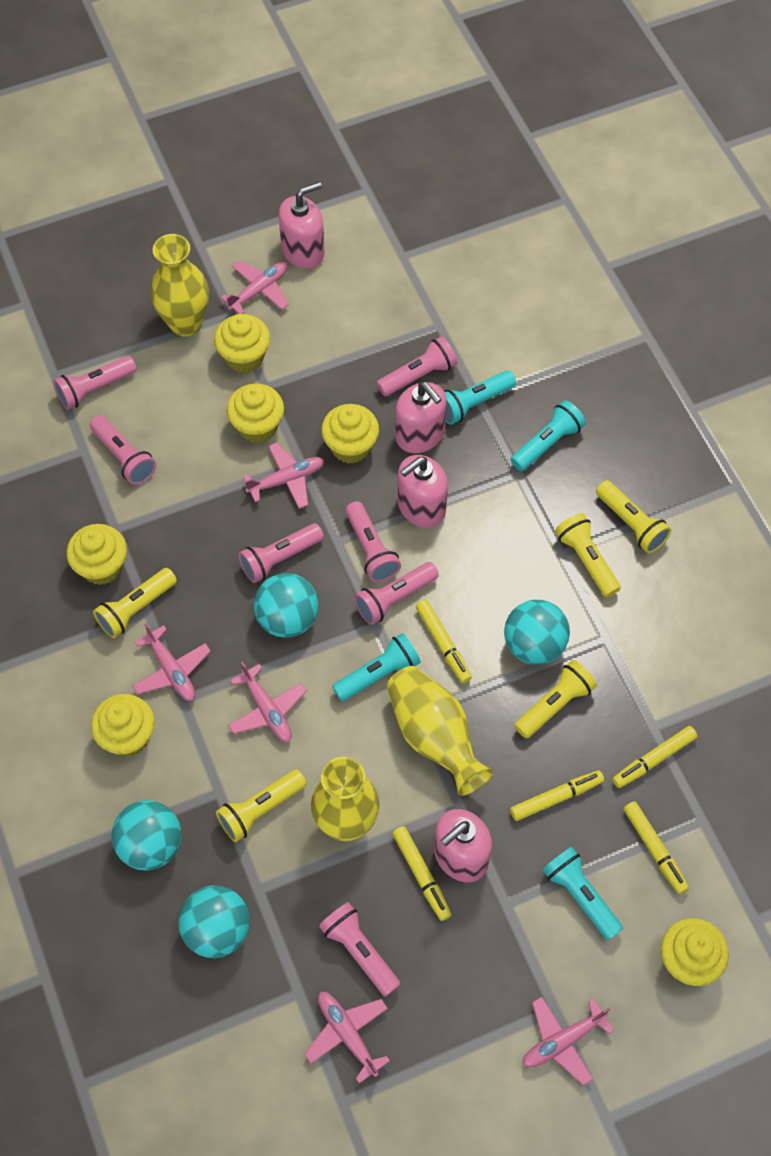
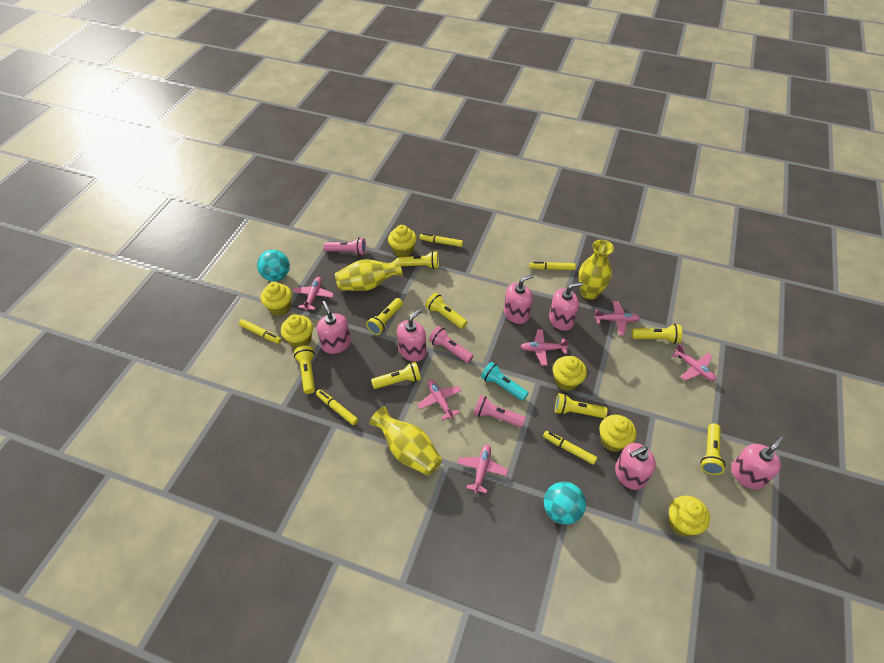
pink flashlight: 7 -> 3
pink soap dispenser: 4 -> 6
turquoise ball: 4 -> 2
turquoise flashlight: 4 -> 1
yellow flashlight: 5 -> 8

